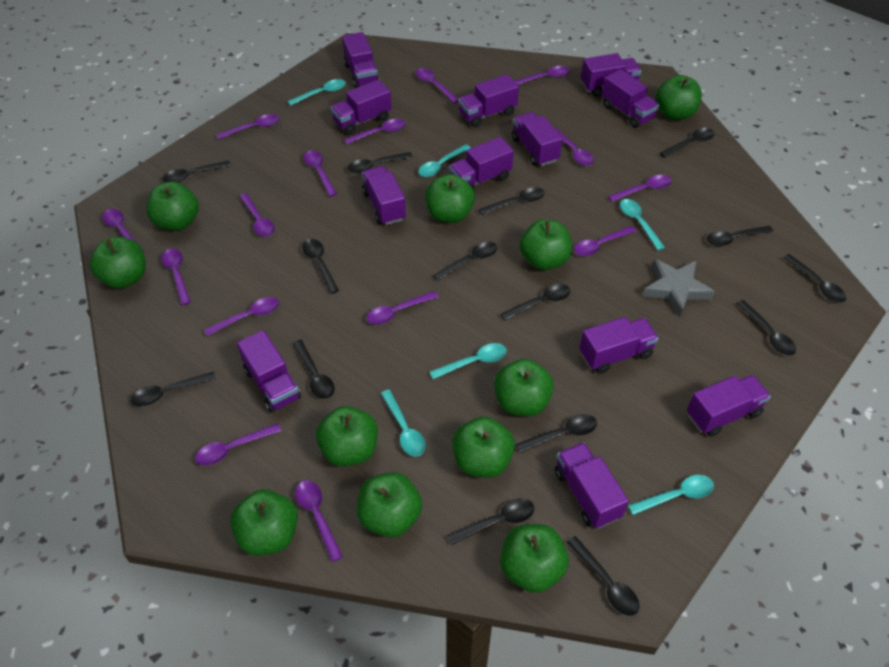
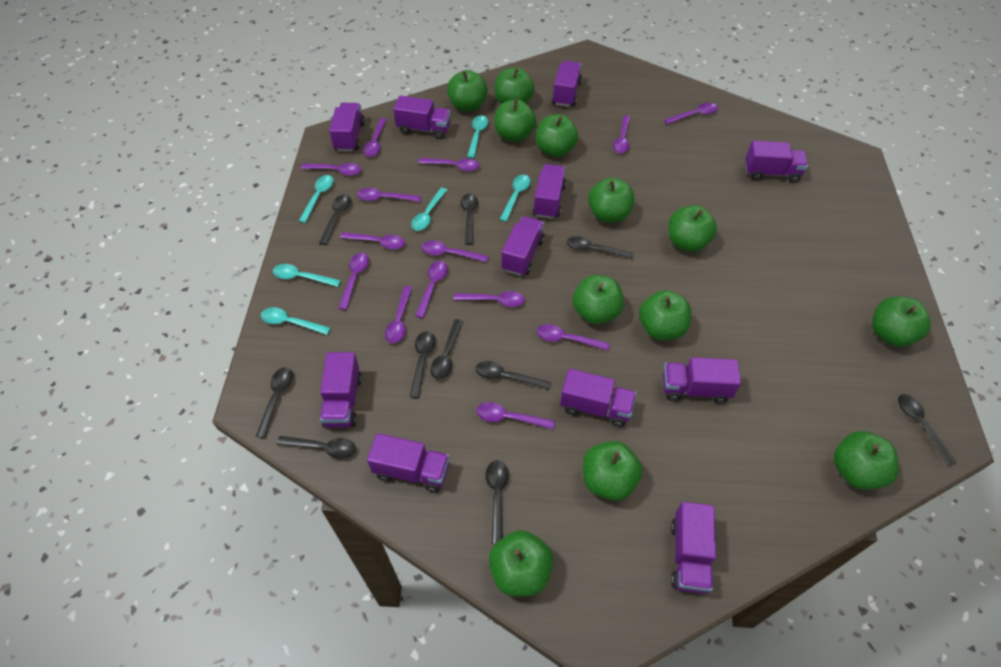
black spoon: 15 -> 10
green apple: 11 -> 12
grey star: 1 -> 0
purple spoon: 15 -> 14
purple truck: 12 -> 11

